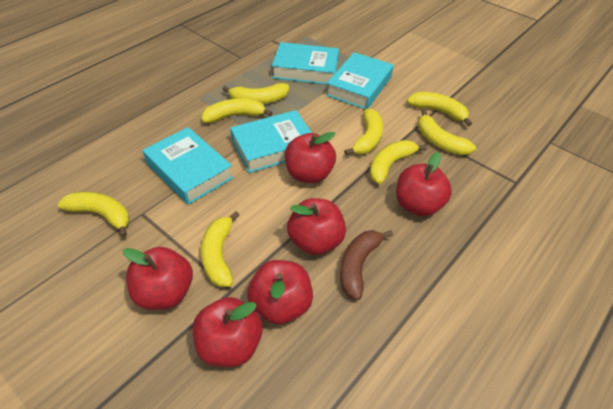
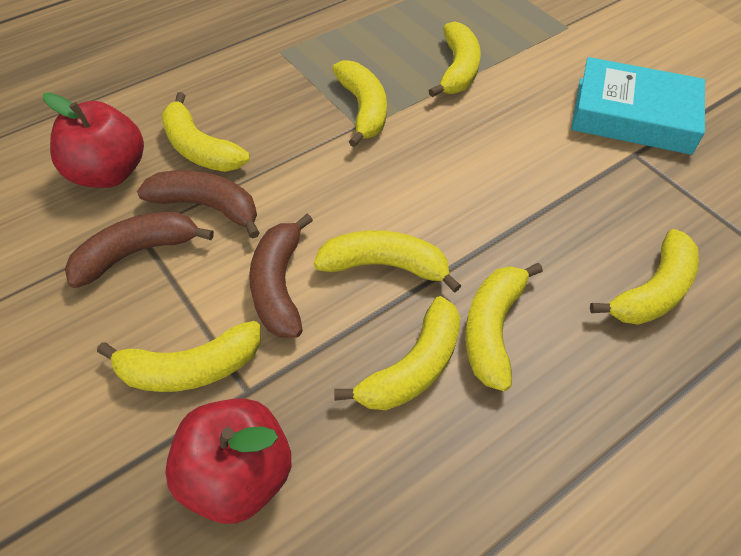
brown banana: 1 -> 3
red apple: 6 -> 2
turquoise book: 4 -> 1

